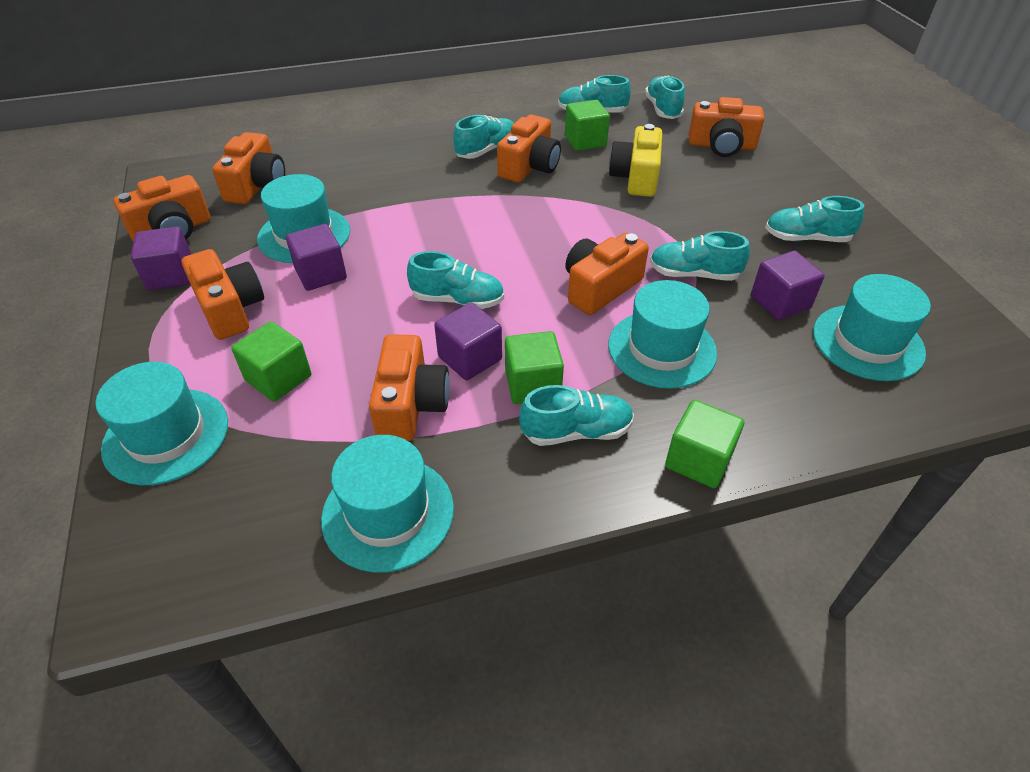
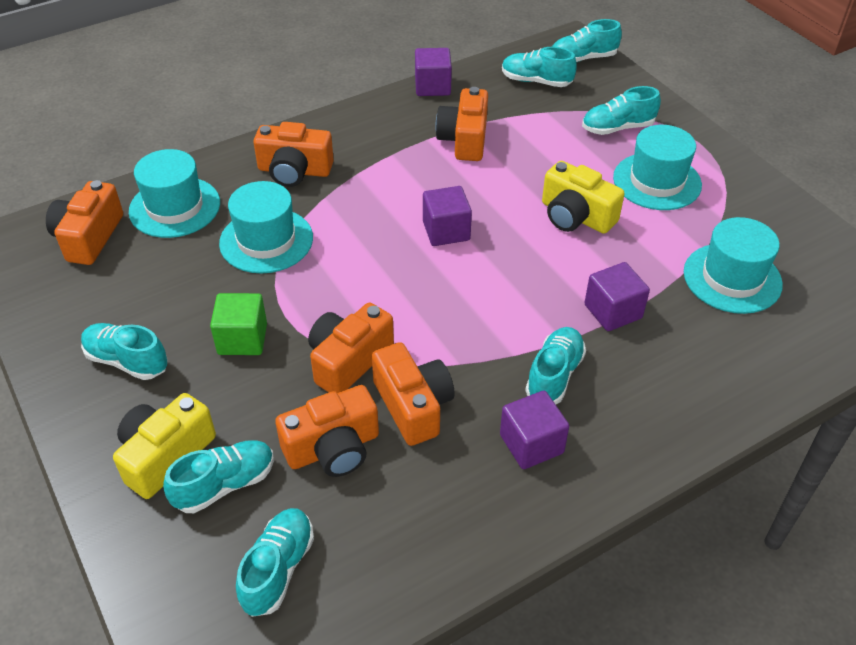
green cube: 4 -> 1
orange camera: 7 -> 6
turquoise hat: 5 -> 4
yellow camera: 1 -> 2

